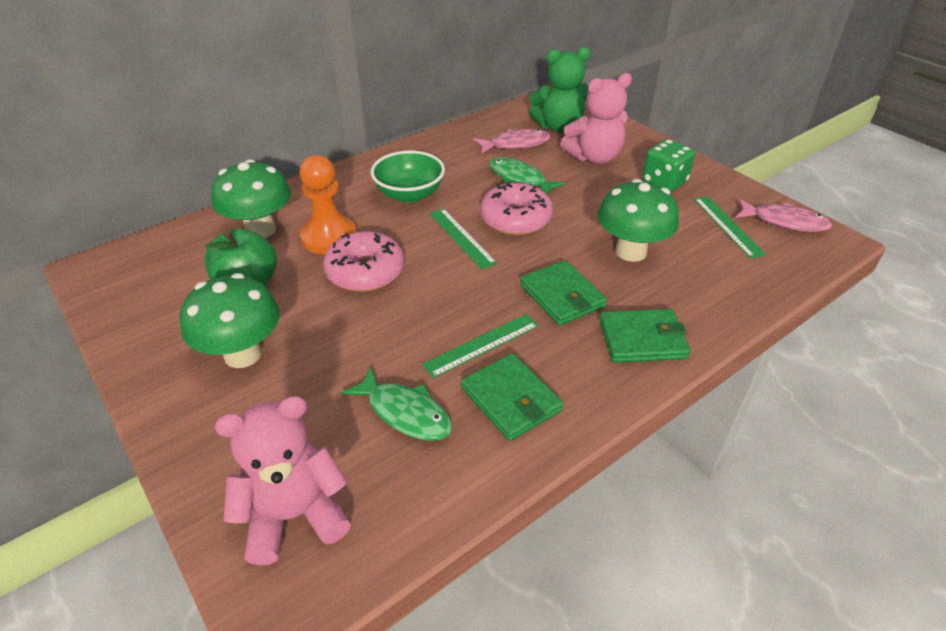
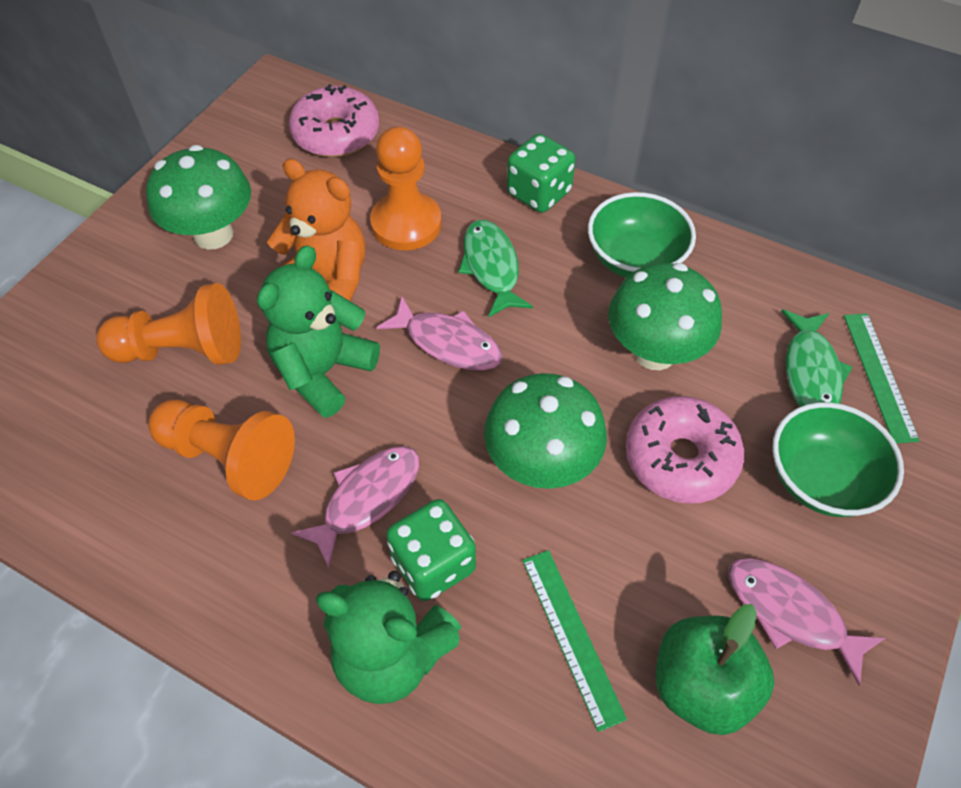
green bowl: 1 -> 2
green dice: 1 -> 2
green ruler: 3 -> 2
green teddy bear: 1 -> 2
green wallet: 3 -> 0
orange pawn: 1 -> 3
orange teddy bear: 0 -> 1
pink fish: 2 -> 3
pink teddy bear: 2 -> 0

